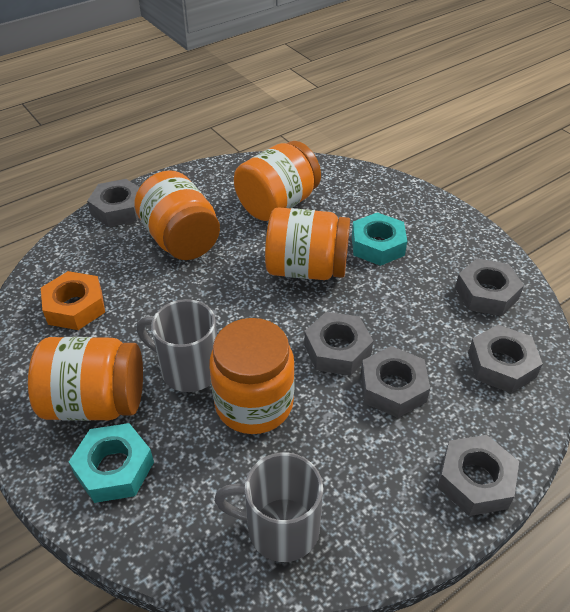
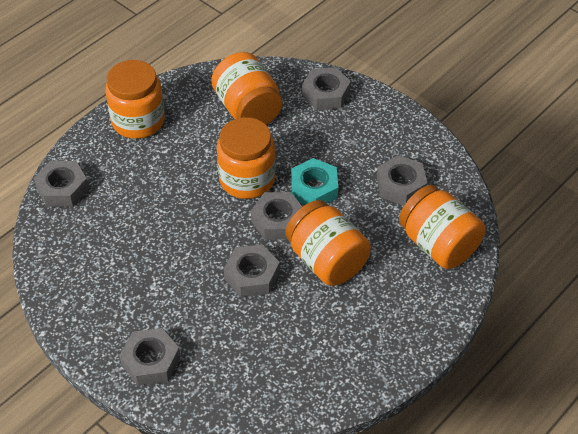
grey mug: 2 -> 0
orange nut: 1 -> 0
turquoise nut: 2 -> 1

